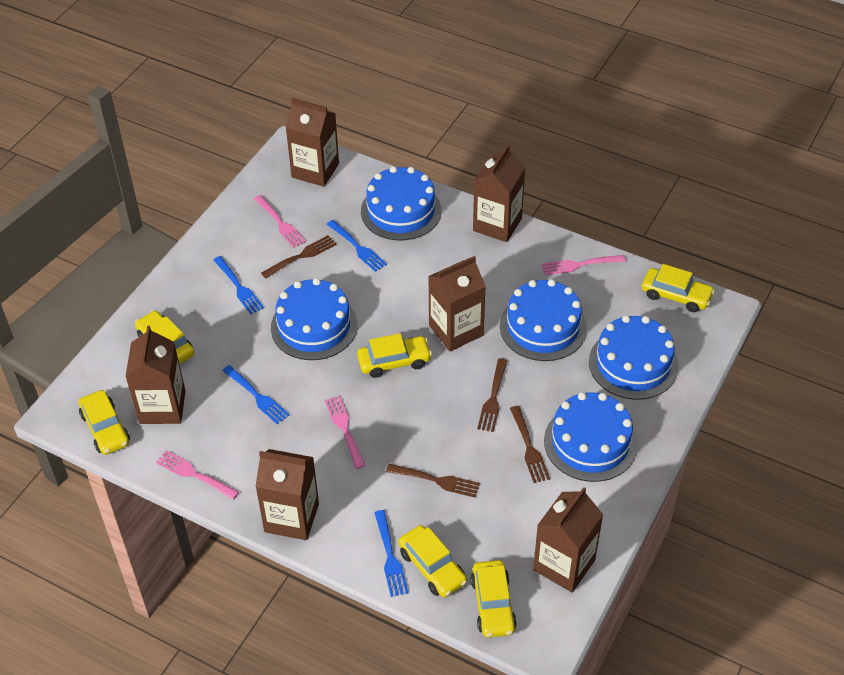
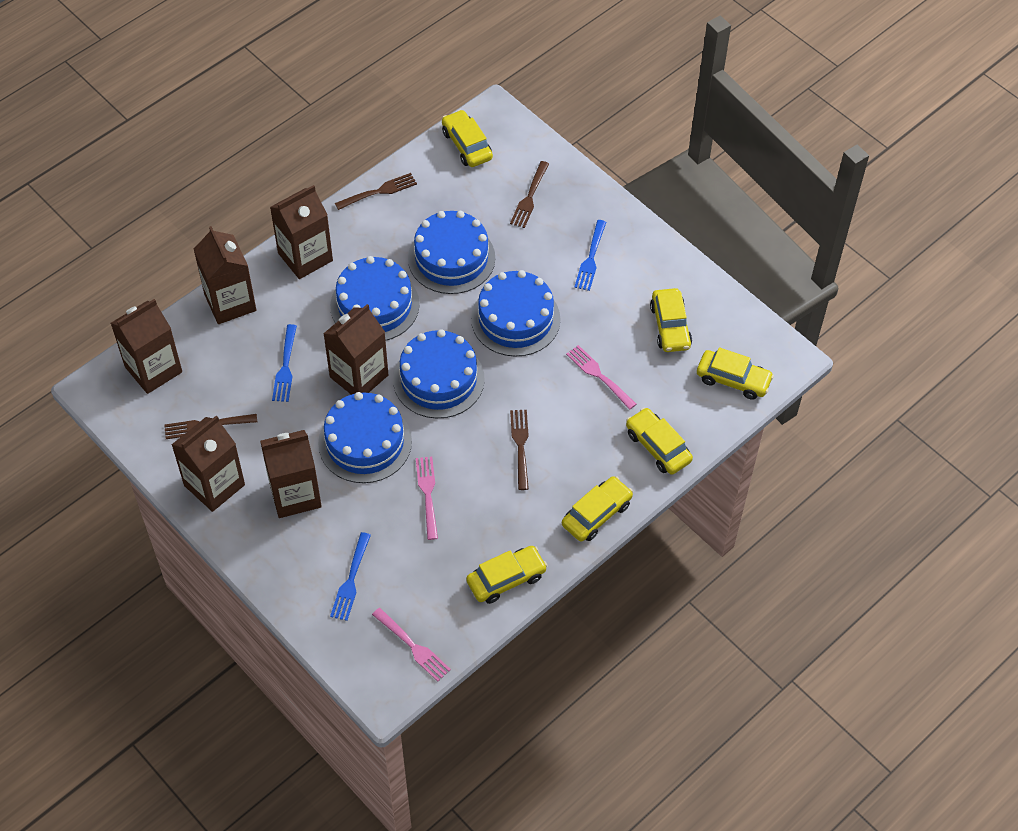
blue fork: 4 -> 3
pink fork: 4 -> 3

